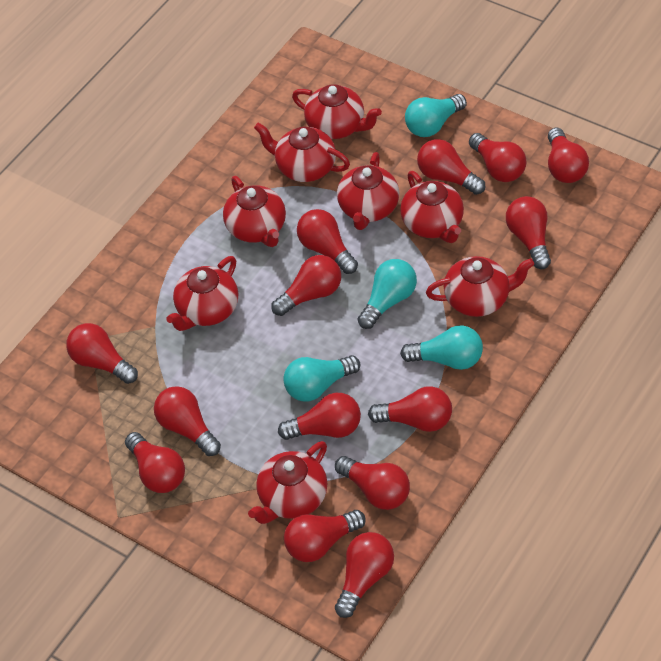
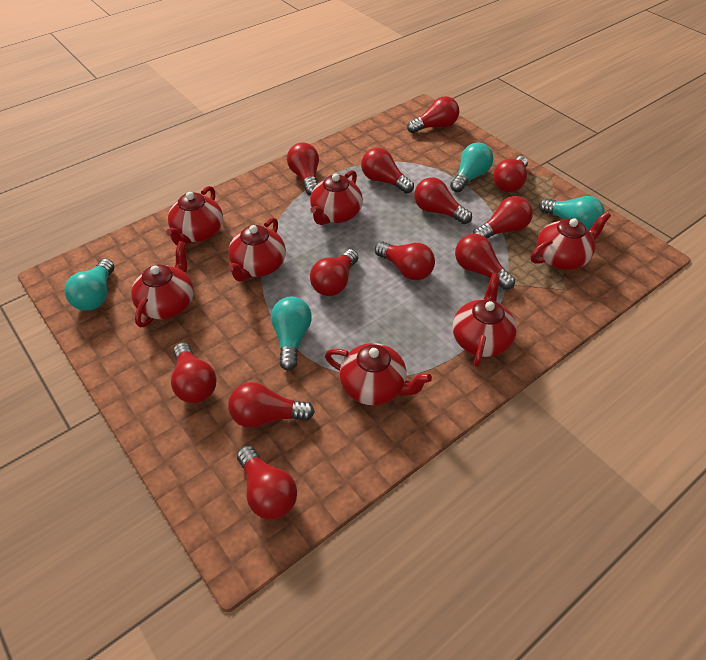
red light bulb: 14 -> 12
red teapot: 8 -> 7

